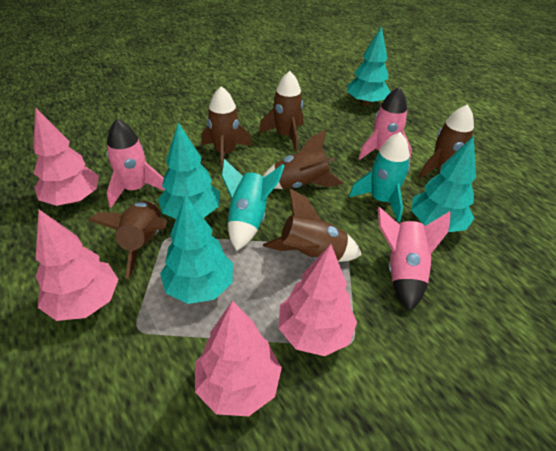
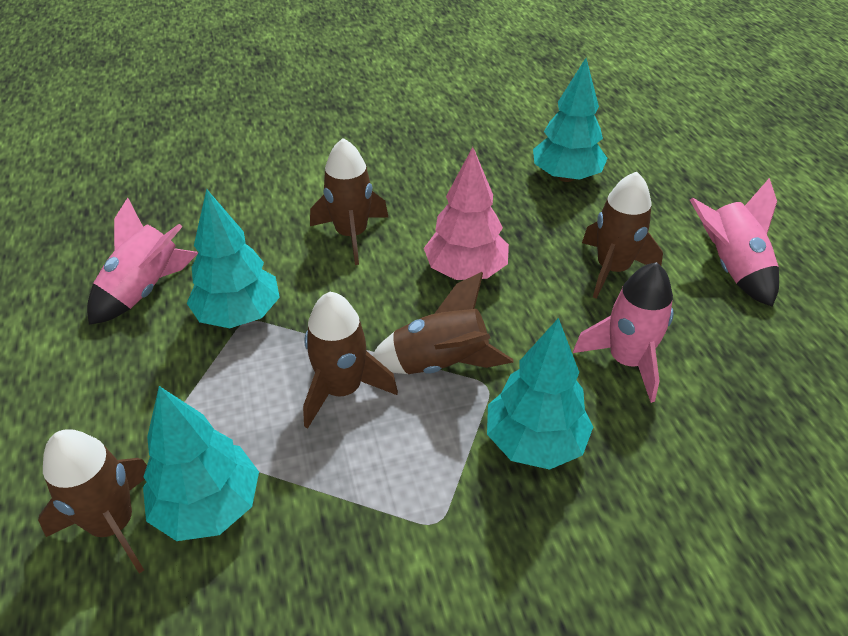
brown rocket: 6 -> 5
pink tree: 4 -> 1
turquoise rocket: 2 -> 0

